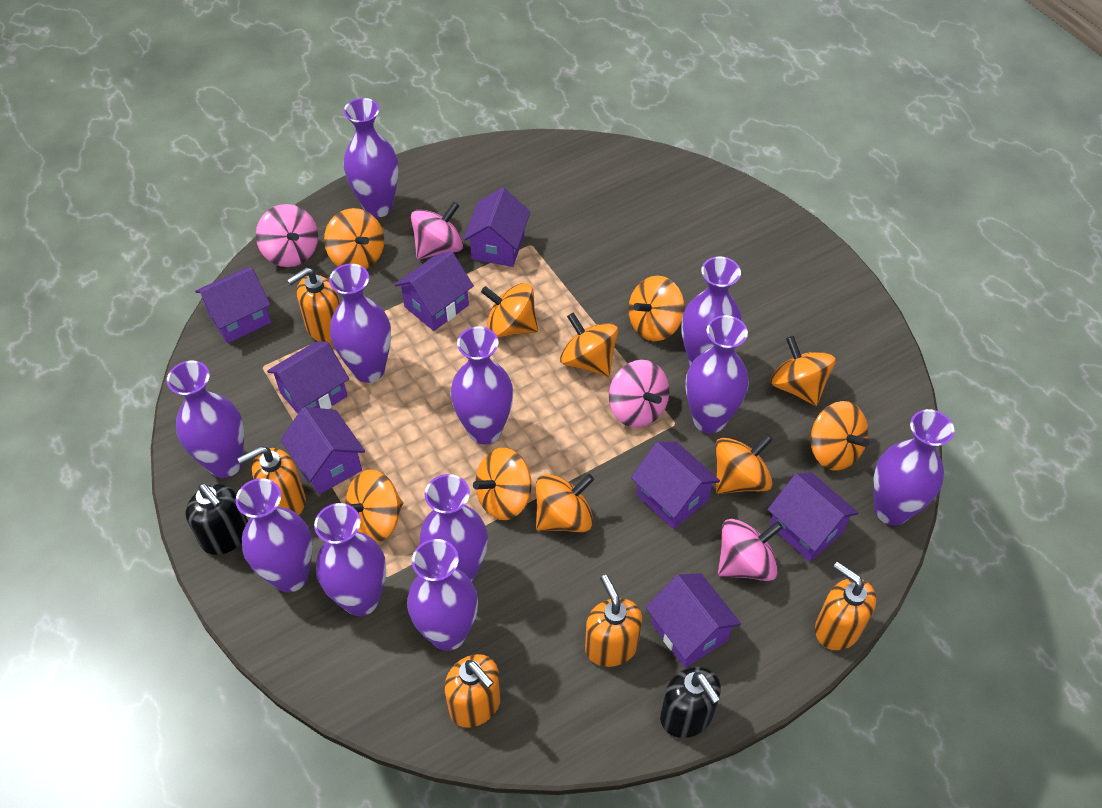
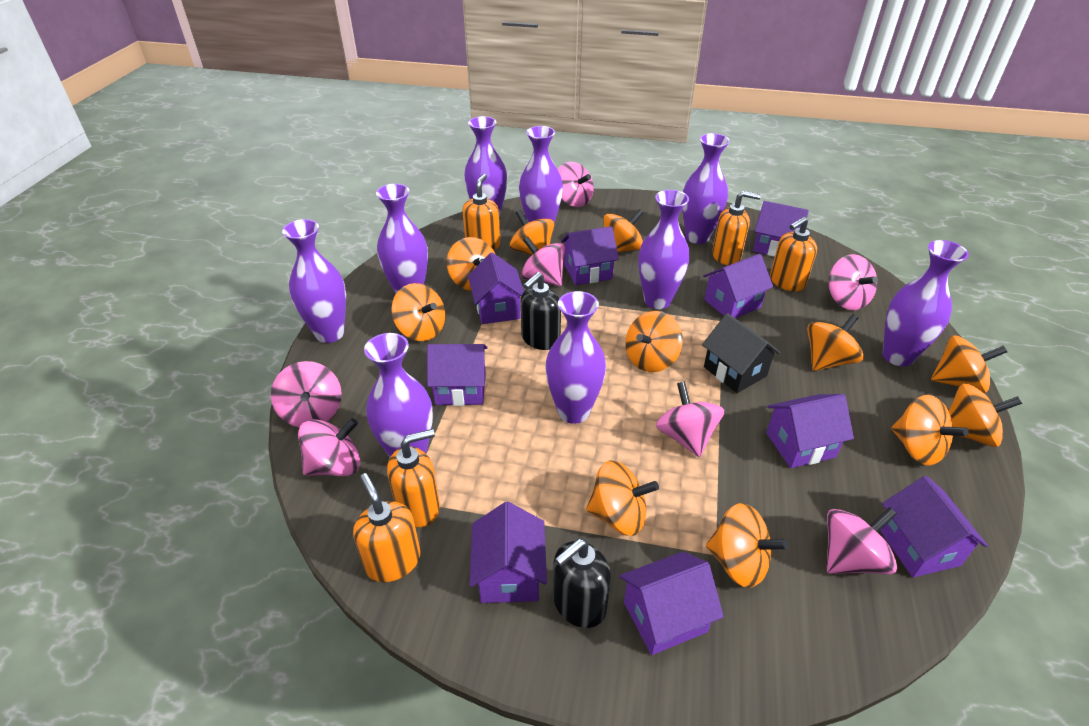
black house: 0 -> 1
orange spinning top: 10 -> 11
pink spinning top: 4 -> 7
purple house: 8 -> 9
purple vase: 11 -> 9

